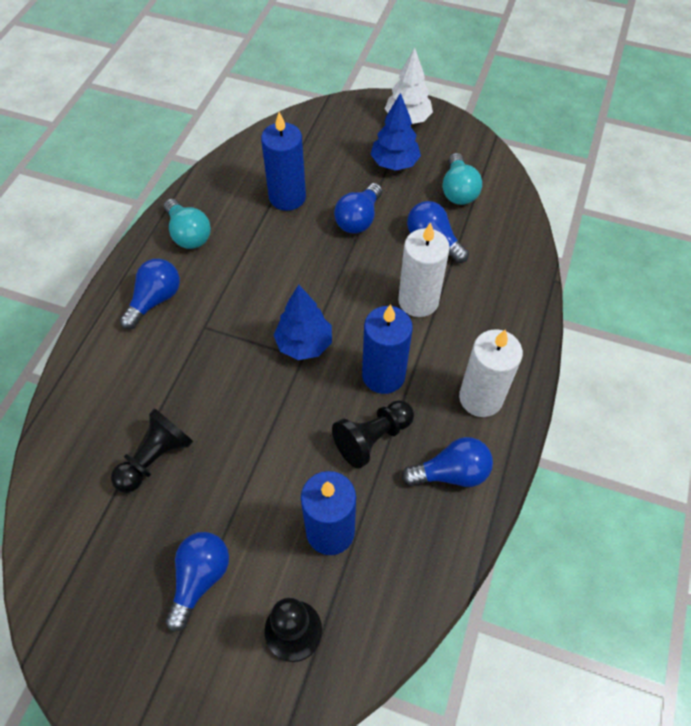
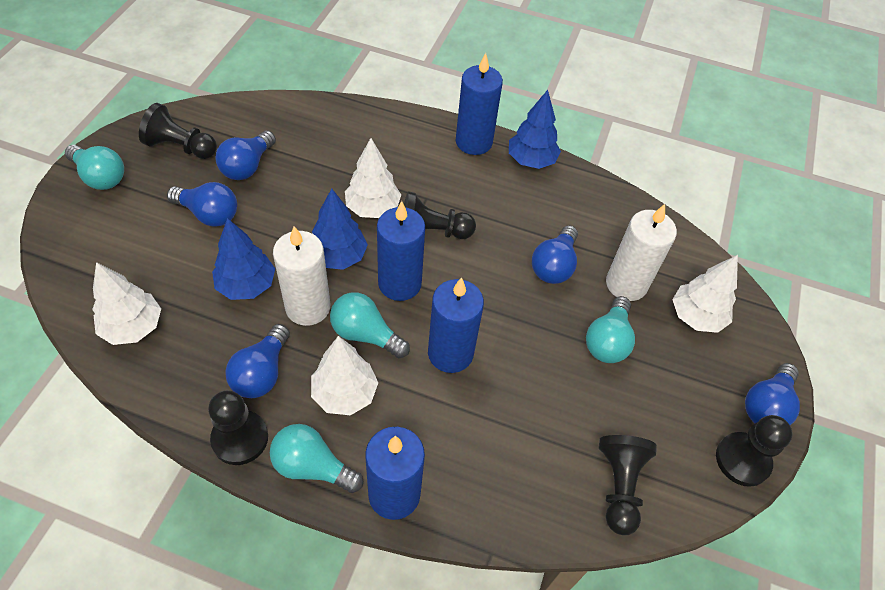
black pawn: 3 -> 5
blue candle: 3 -> 4
blue tree: 2 -> 3
turquoise light bulb: 2 -> 4
white tree: 1 -> 4

